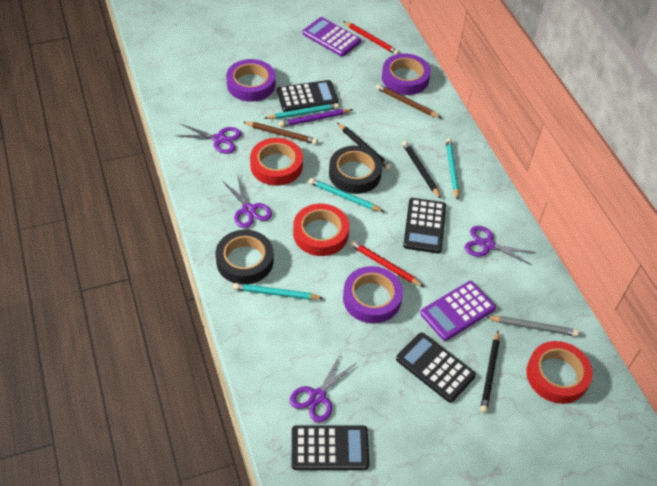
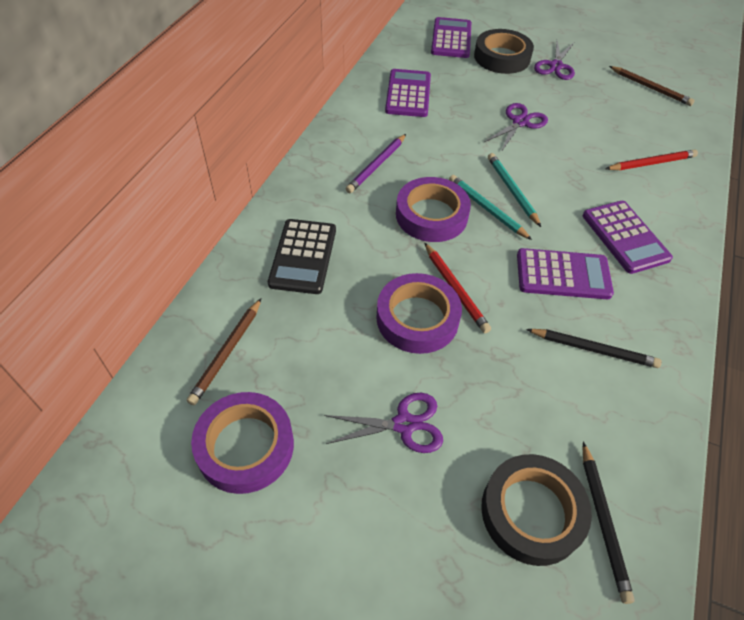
black calculator: 4 -> 1
black pencil: 3 -> 2
grey pencil: 1 -> 0
purple calculator: 2 -> 4
purple scissors: 4 -> 3
red tape: 3 -> 0
turquoise pencil: 4 -> 2

